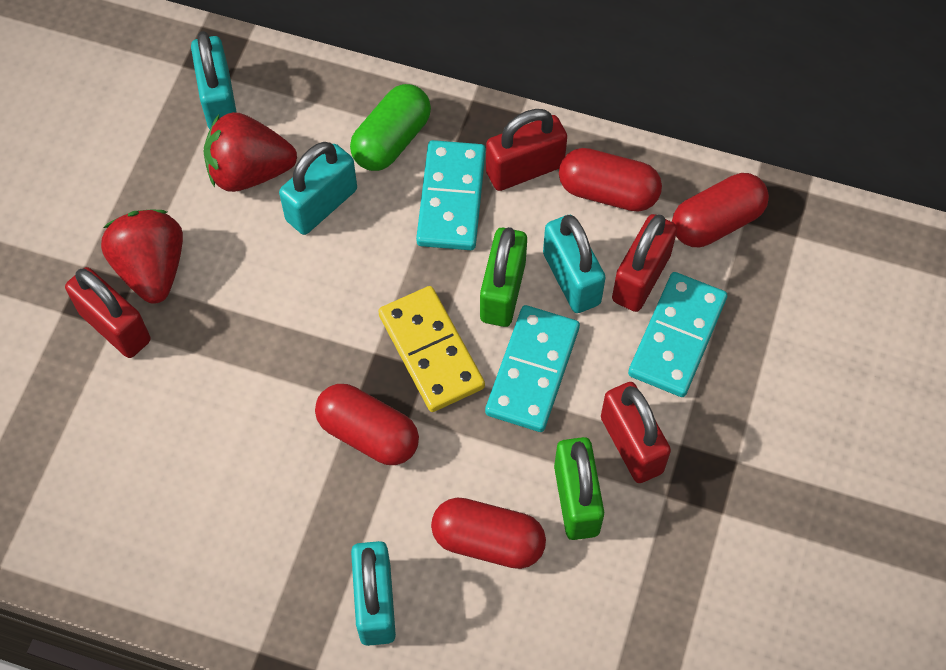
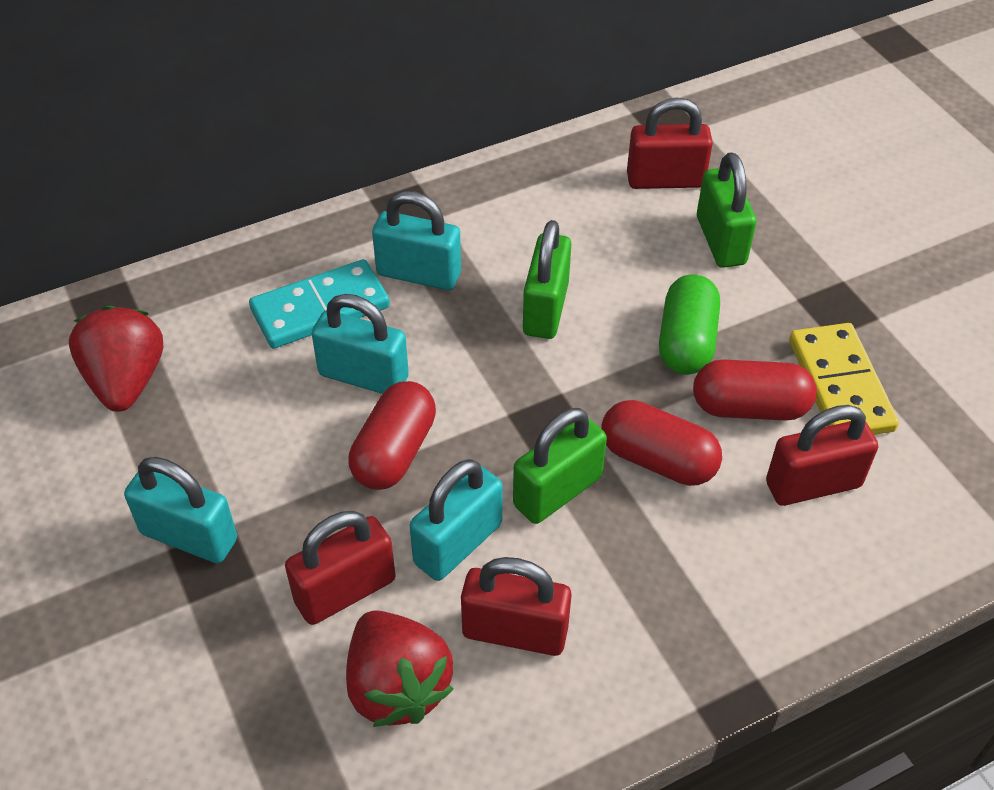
green padlock: 2 -> 3
red capsule: 4 -> 3
turquoise domino: 3 -> 1

